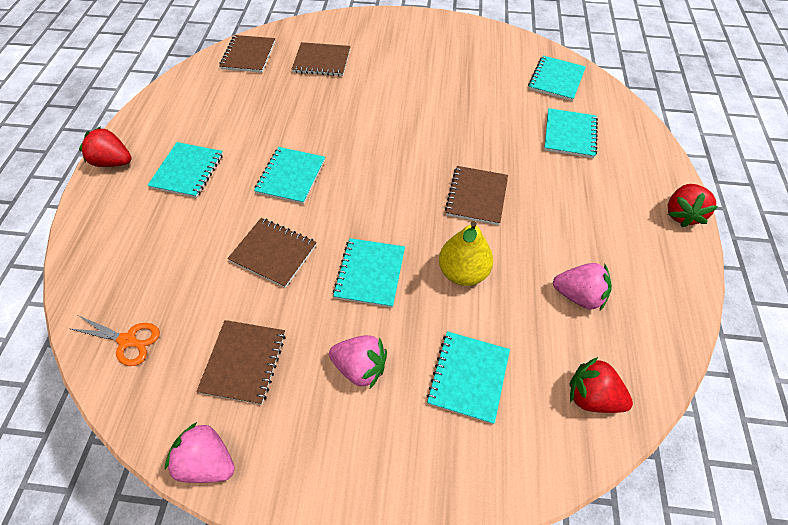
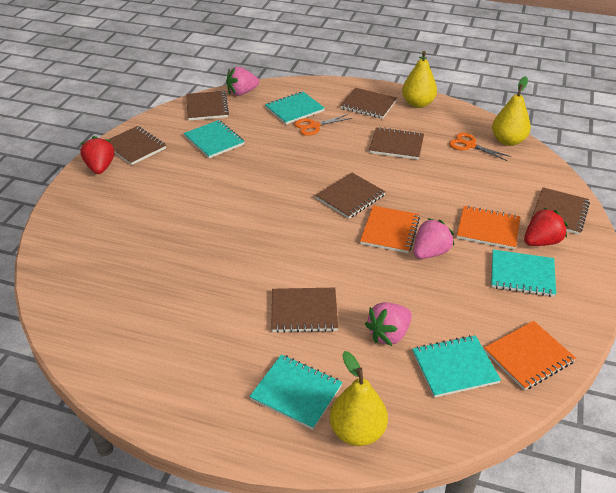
brown notebook: 5 -> 7
orange notebook: 0 -> 3
orange scissors: 1 -> 2
red strawberry: 3 -> 2
turquoise notebook: 6 -> 5
yellow pear: 1 -> 3

